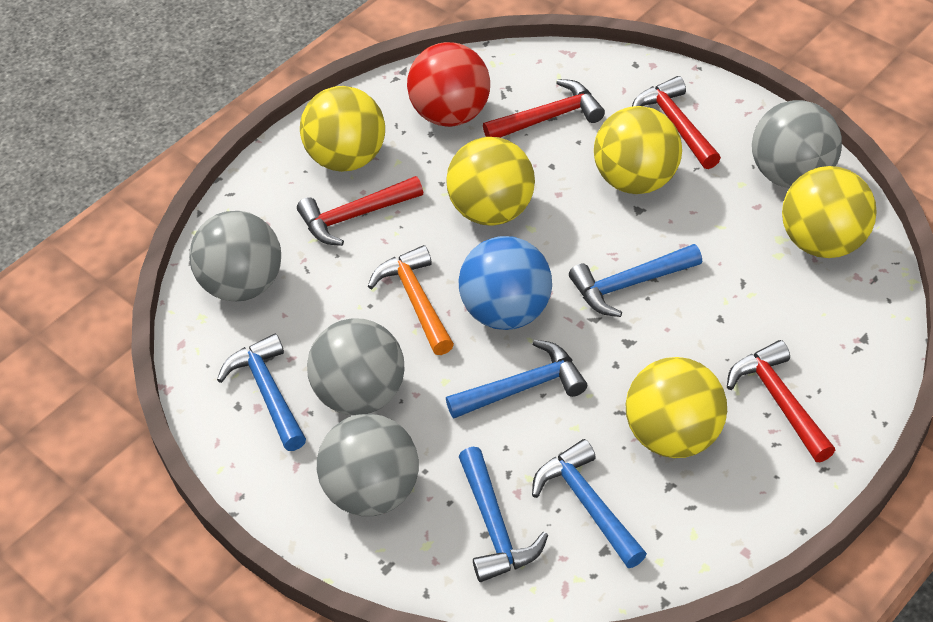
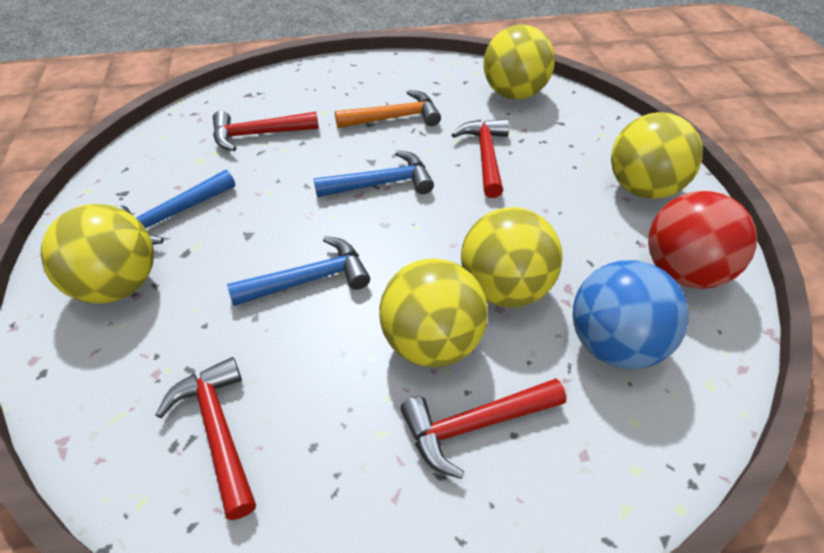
blue hammer: 5 -> 3
grey ball: 4 -> 0

